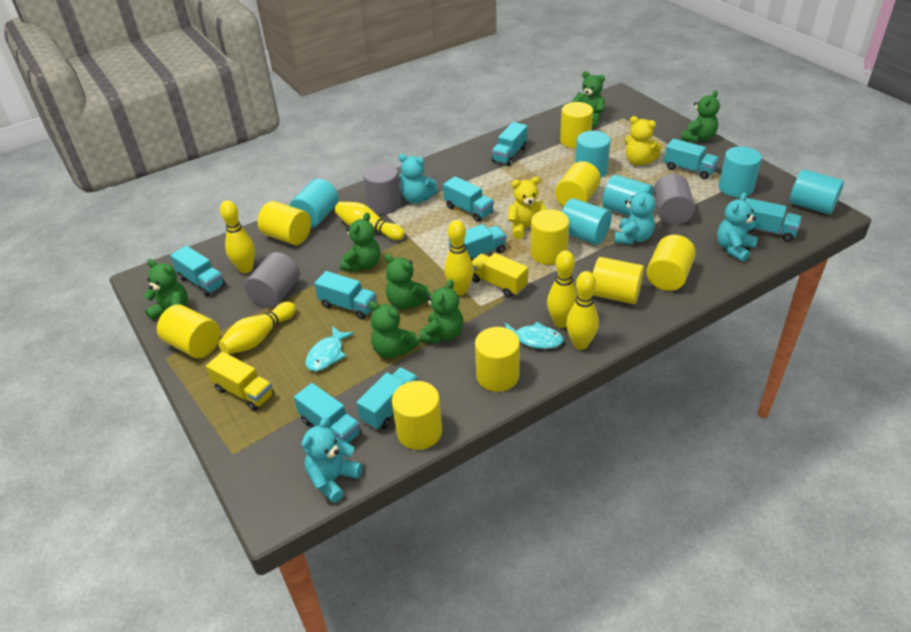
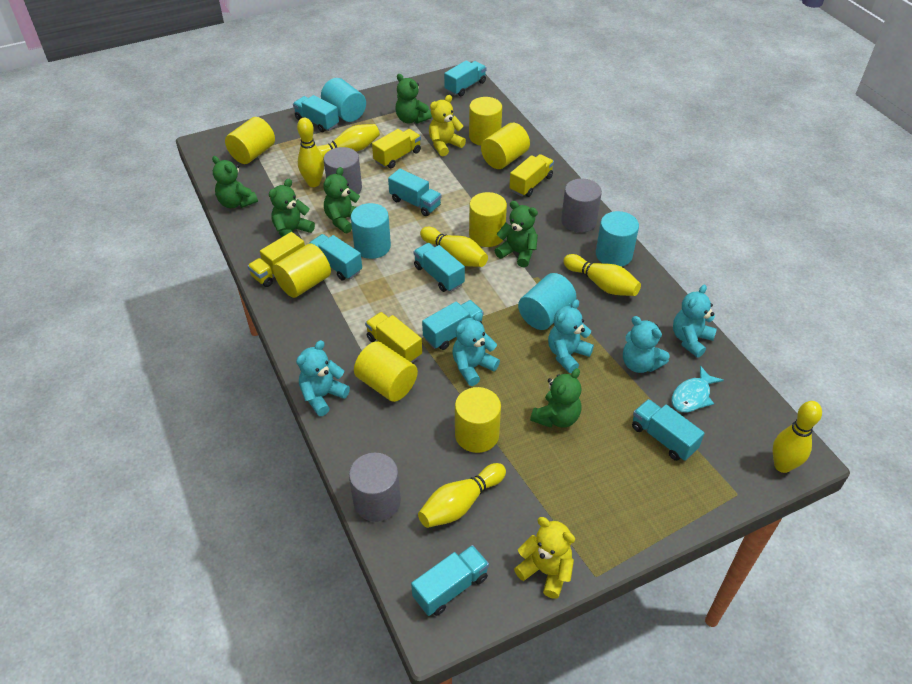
green teddy bear: 7 -> 6
turquoise cylinder: 6 -> 4
turquoise fish: 2 -> 1
turquoise teddy bear: 4 -> 5
turquoise truck: 9 -> 8
yellow cylinder: 9 -> 7
yellow truck: 2 -> 4

